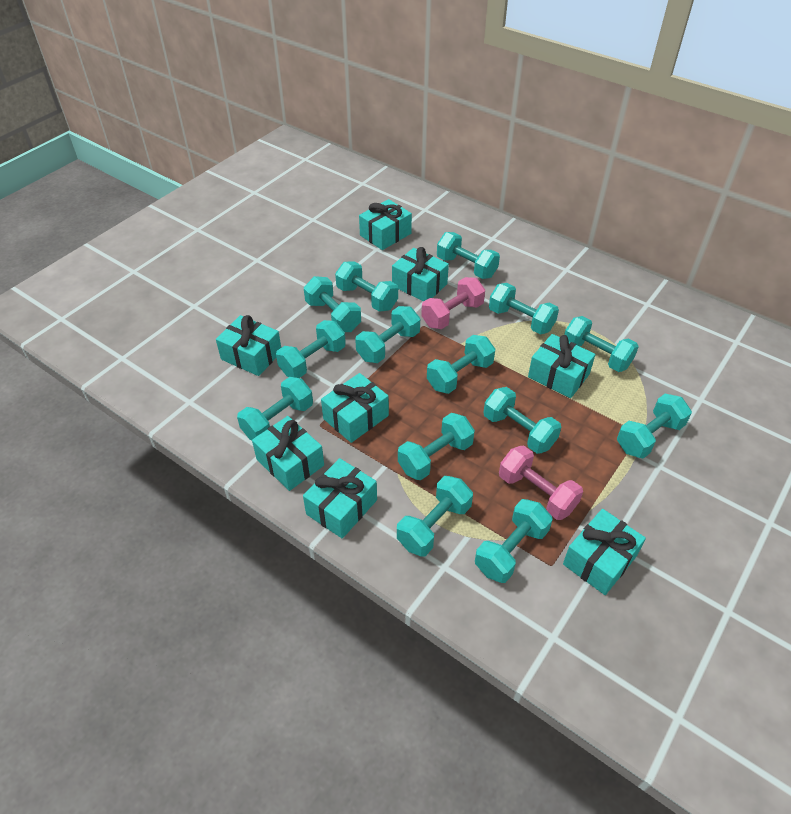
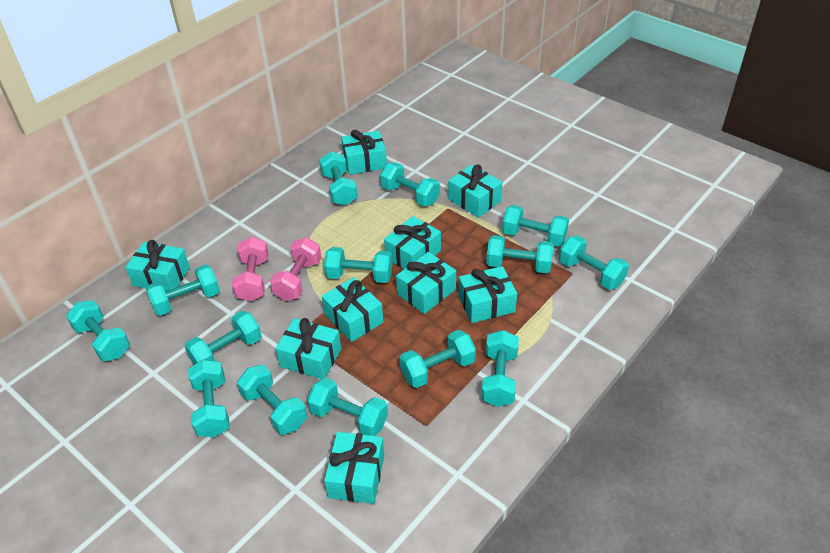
turquoise gift: 8 -> 9

